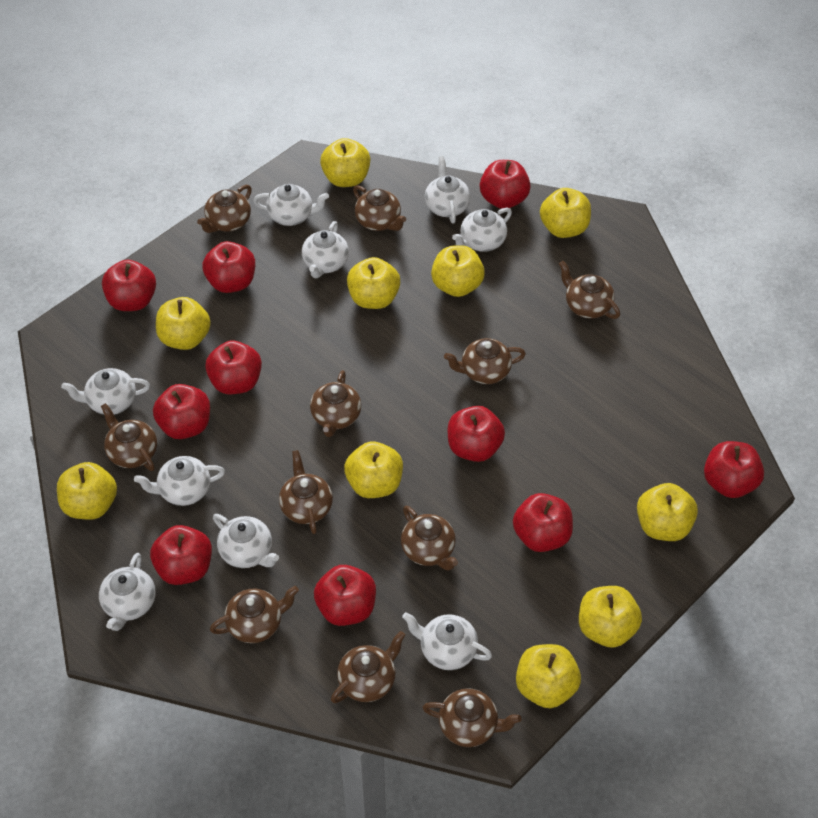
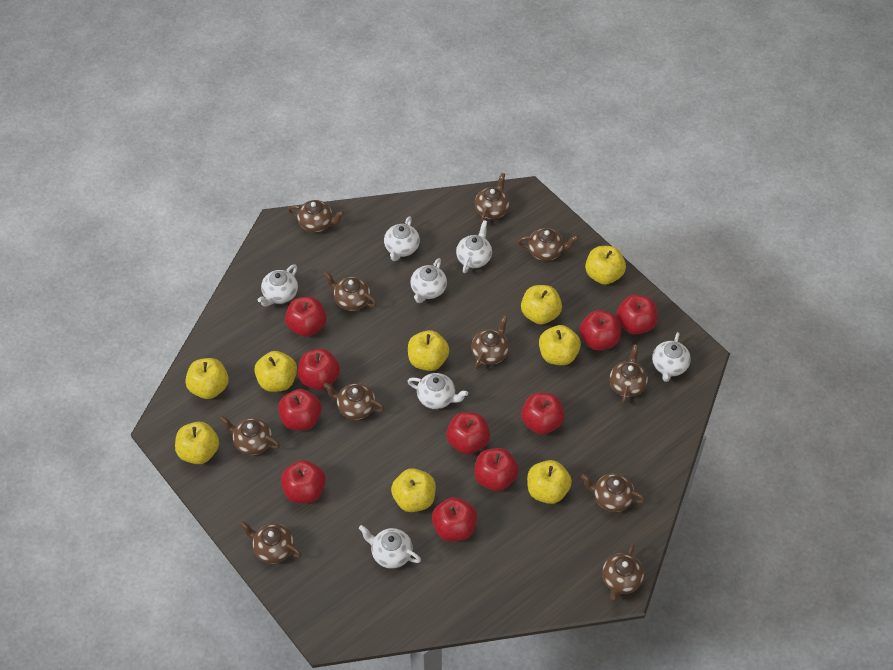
white teapot: 9 -> 7
yellow apple: 10 -> 9

